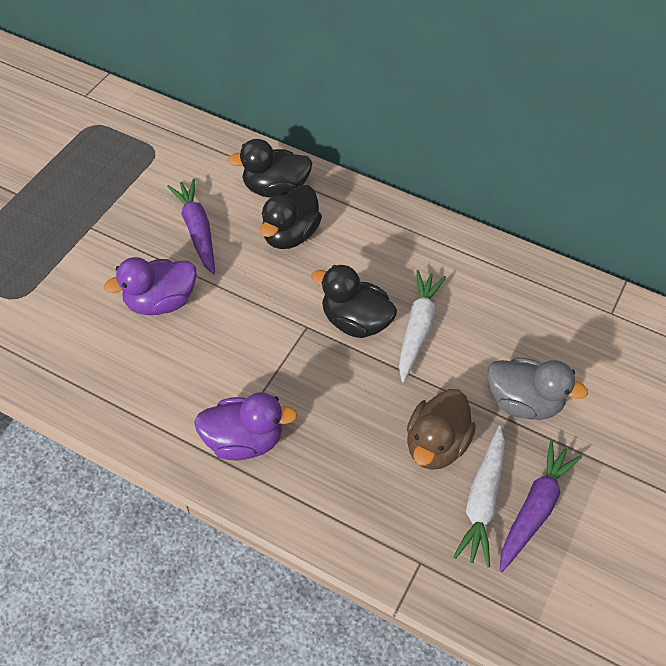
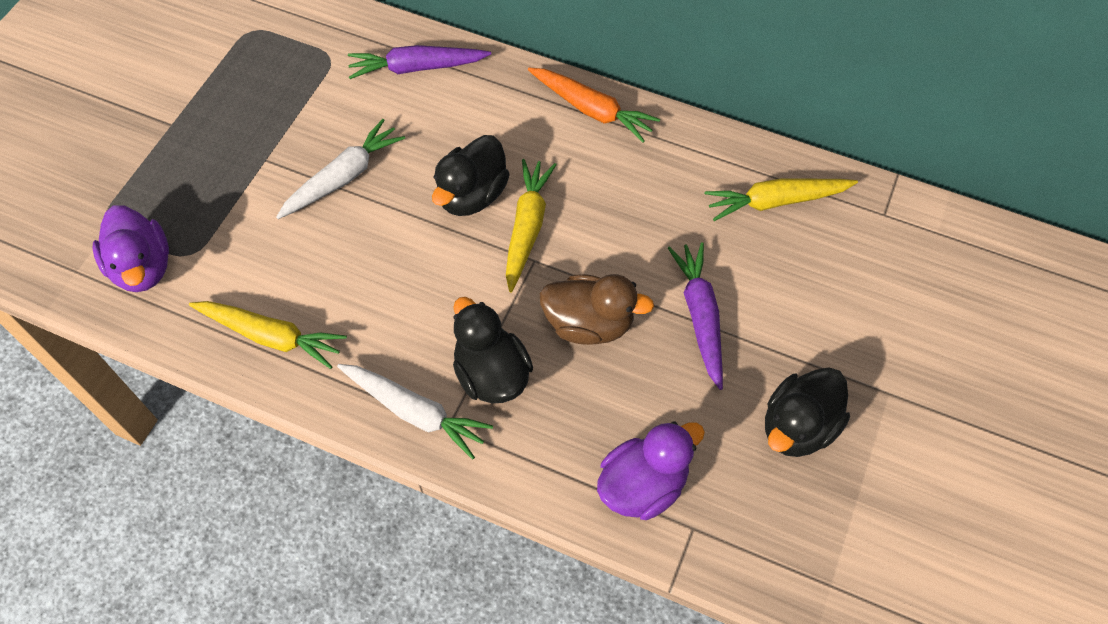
grey duck: 1 -> 0
orange carrot: 0 -> 1
yellow carrot: 0 -> 3

